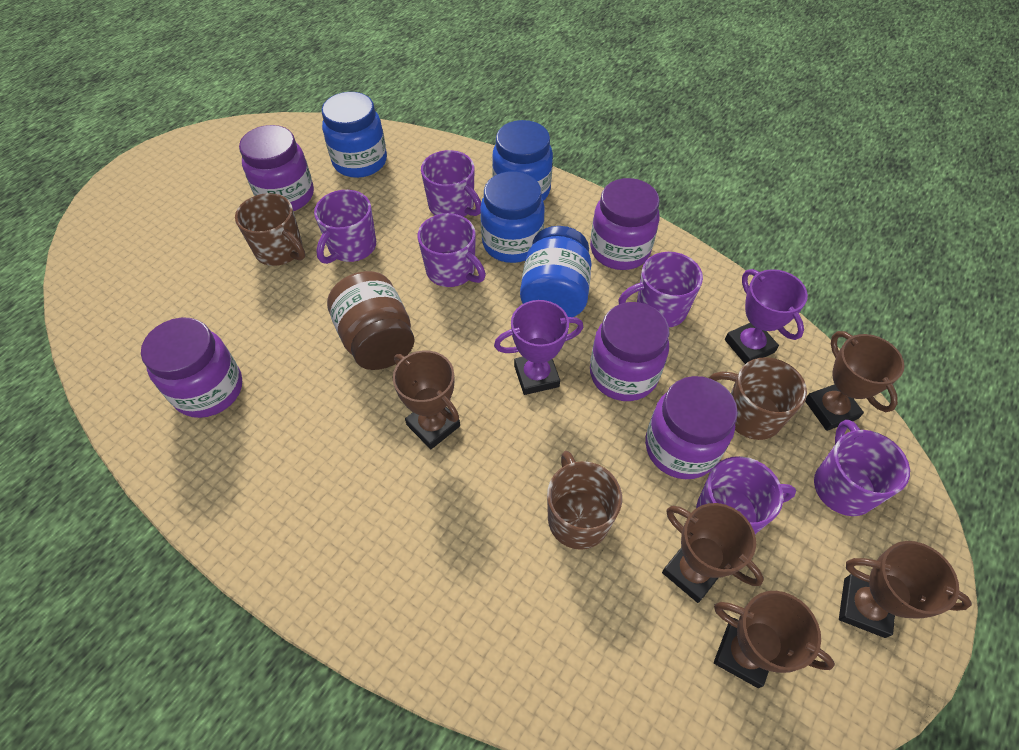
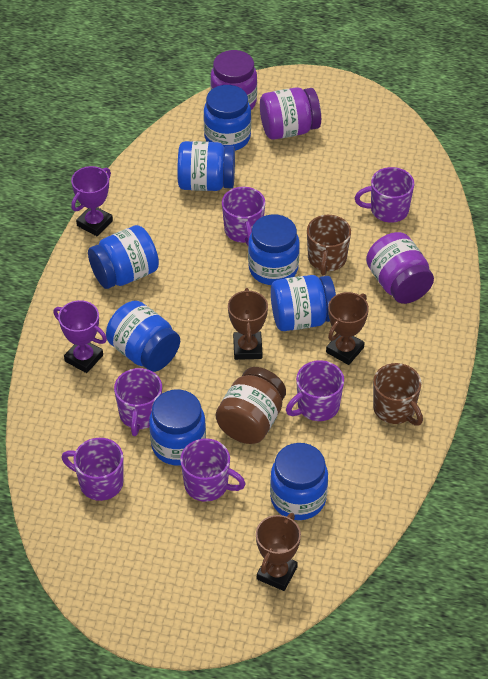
blue jar: 4 -> 8
brown mug: 3 -> 2
brown trophy: 5 -> 3
purple jar: 5 -> 3

